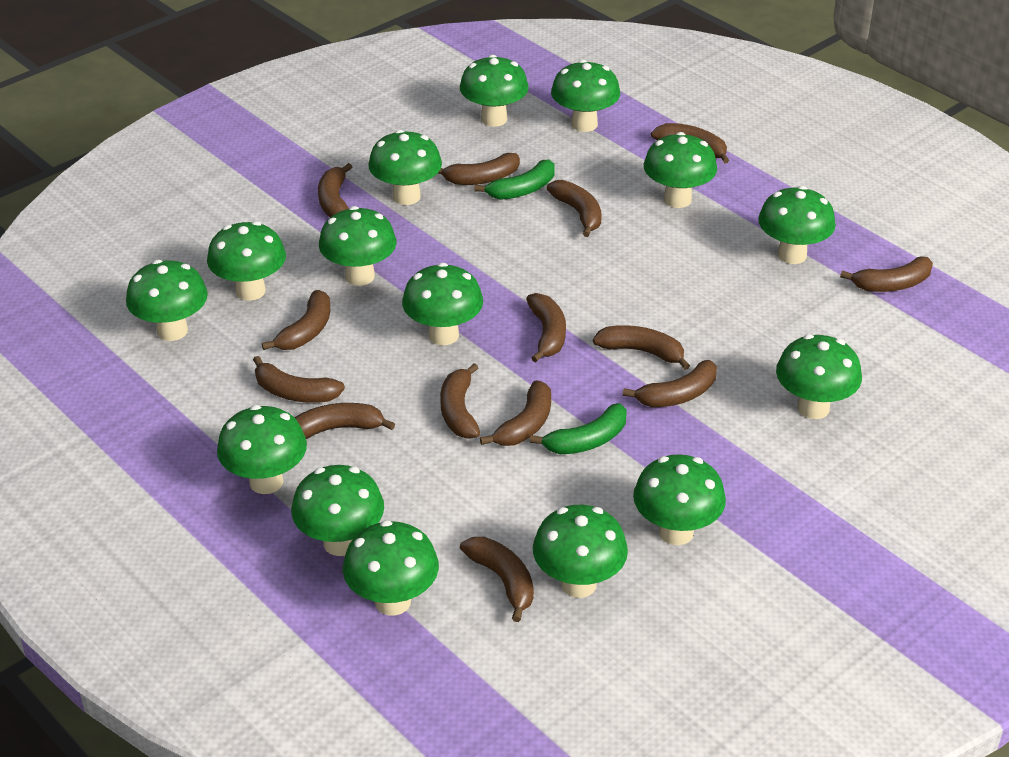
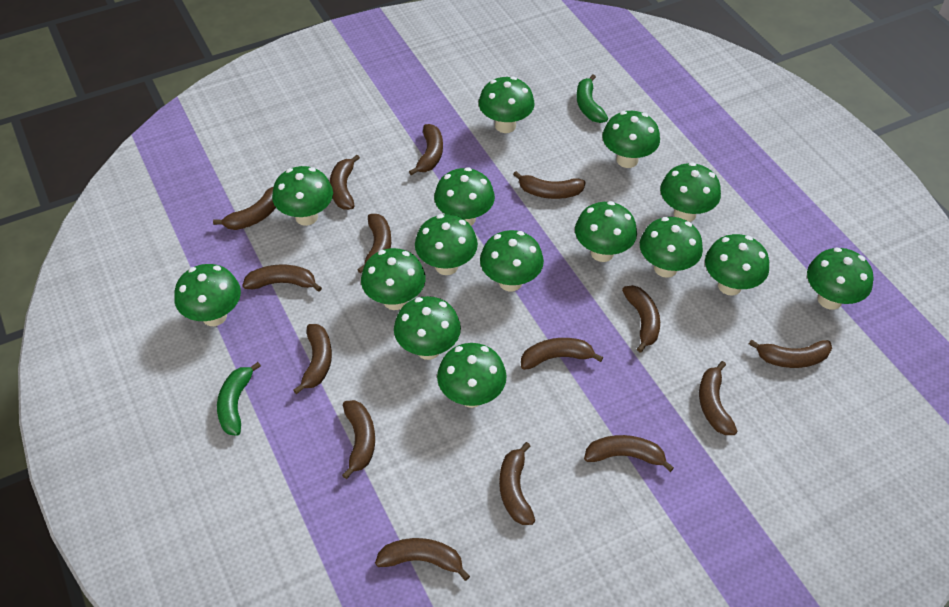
brown banana: 14 -> 15

